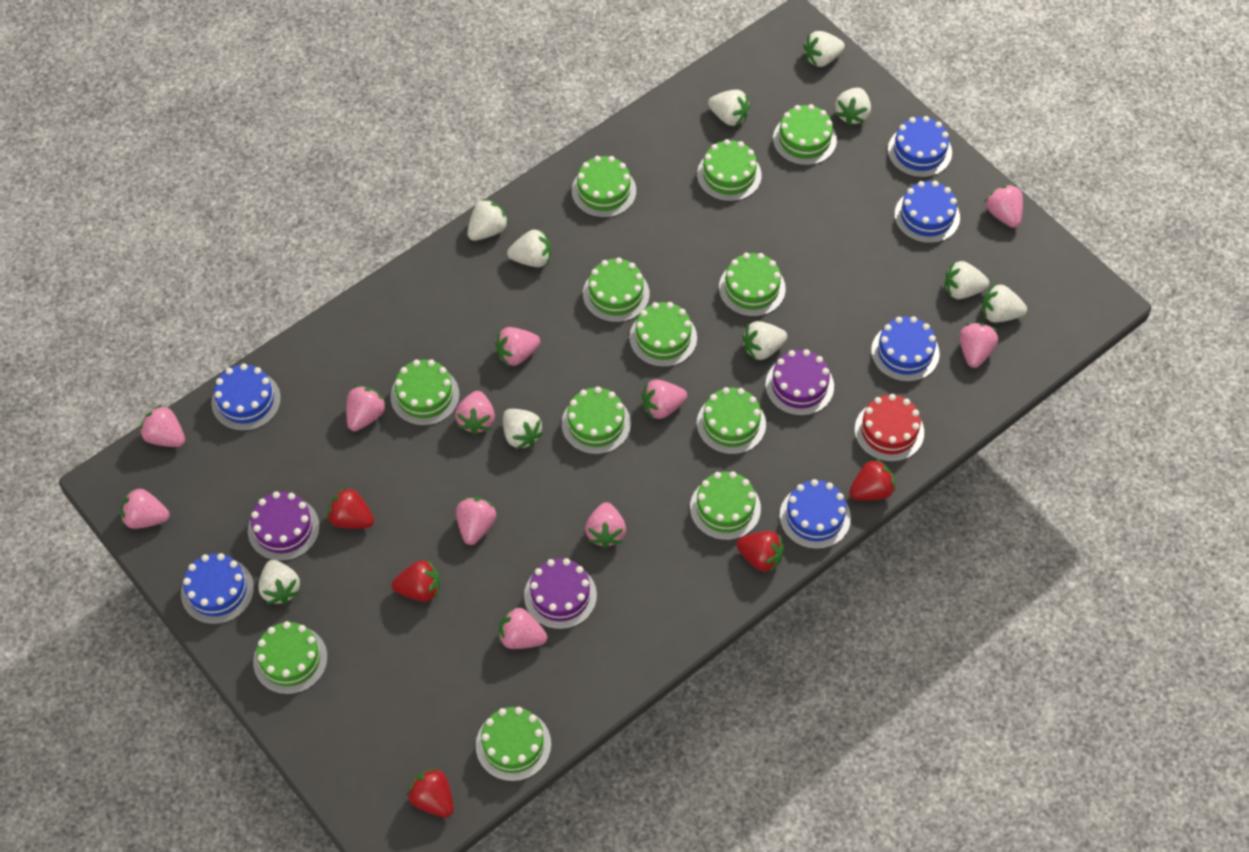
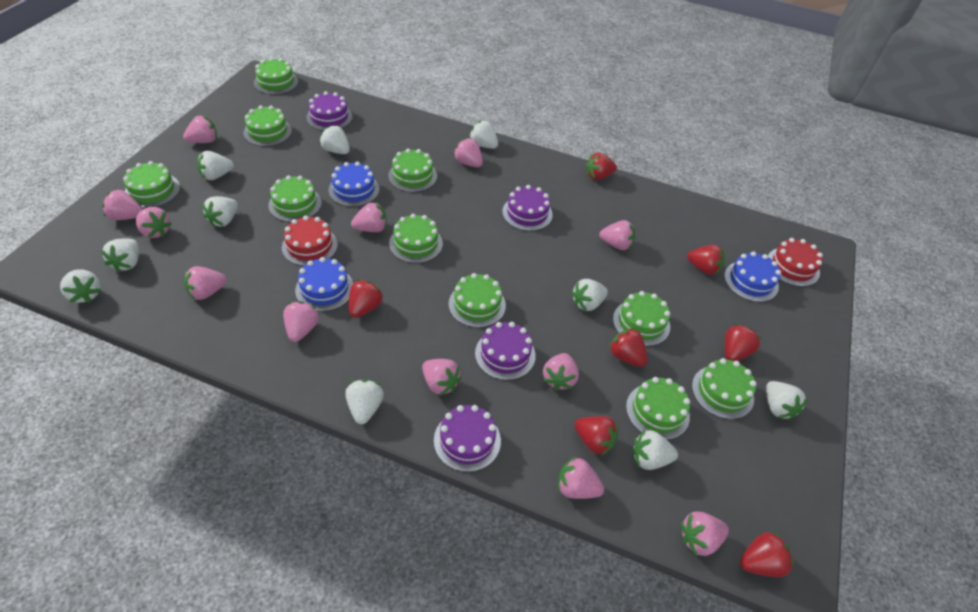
blue cake: 6 -> 3
green cake: 12 -> 10
pink strawberry: 11 -> 12
purple cake: 3 -> 4
red cake: 1 -> 2
red strawberry: 5 -> 7

